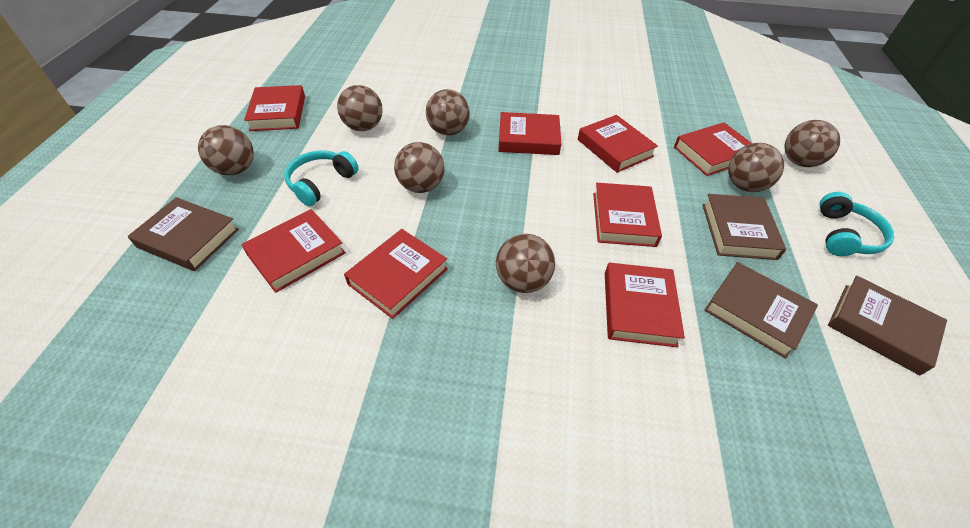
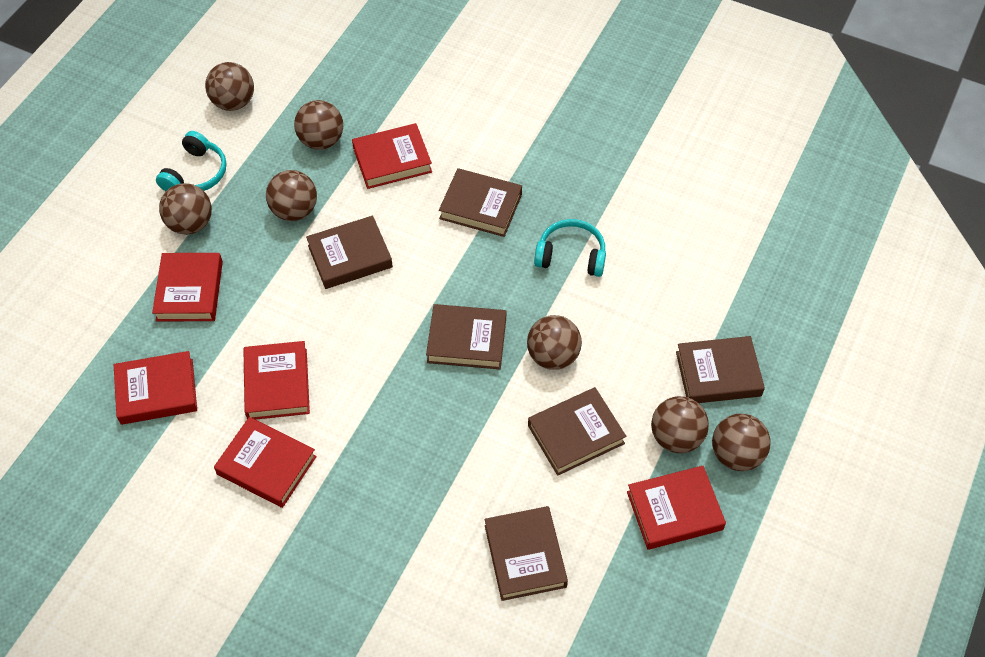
brown book: 4 -> 6
red book: 8 -> 6

